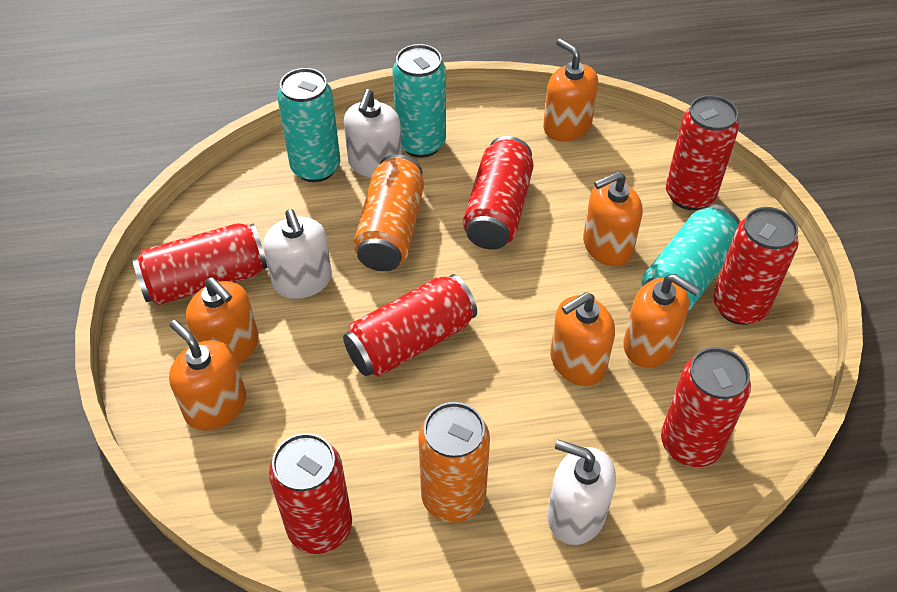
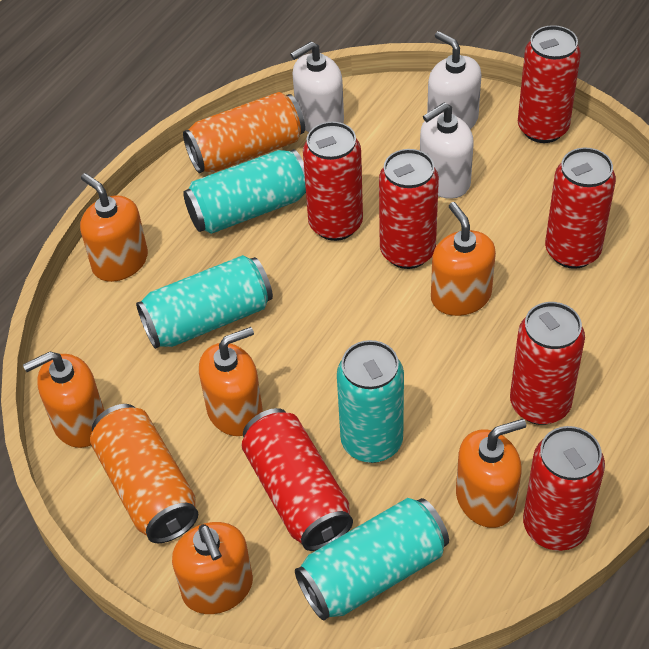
turquoise can: 3 -> 4

